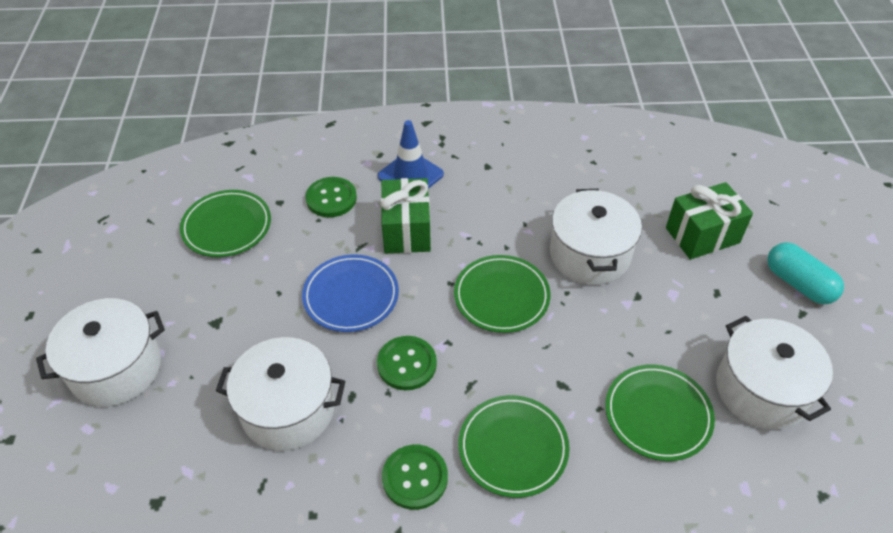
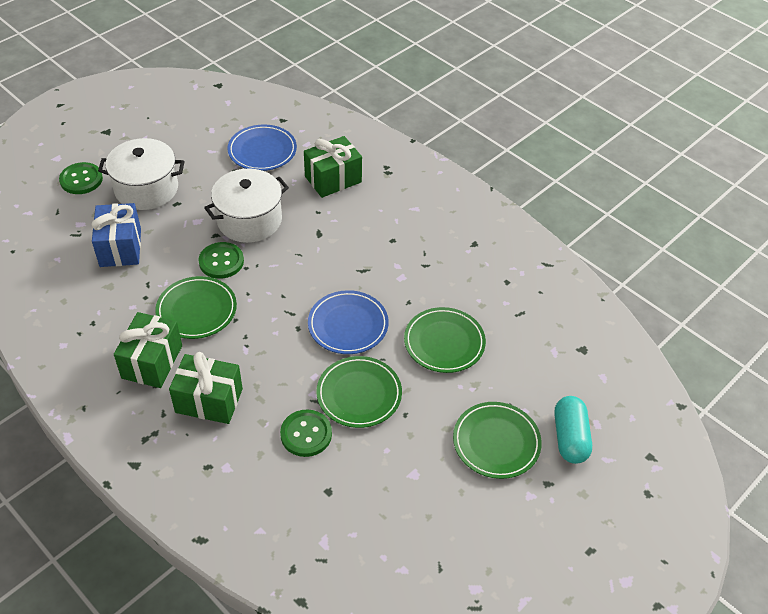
blue gift: 0 -> 1
blue plate: 1 -> 2
blue traffic cone: 1 -> 0
green gift: 2 -> 3
white pot: 4 -> 2

